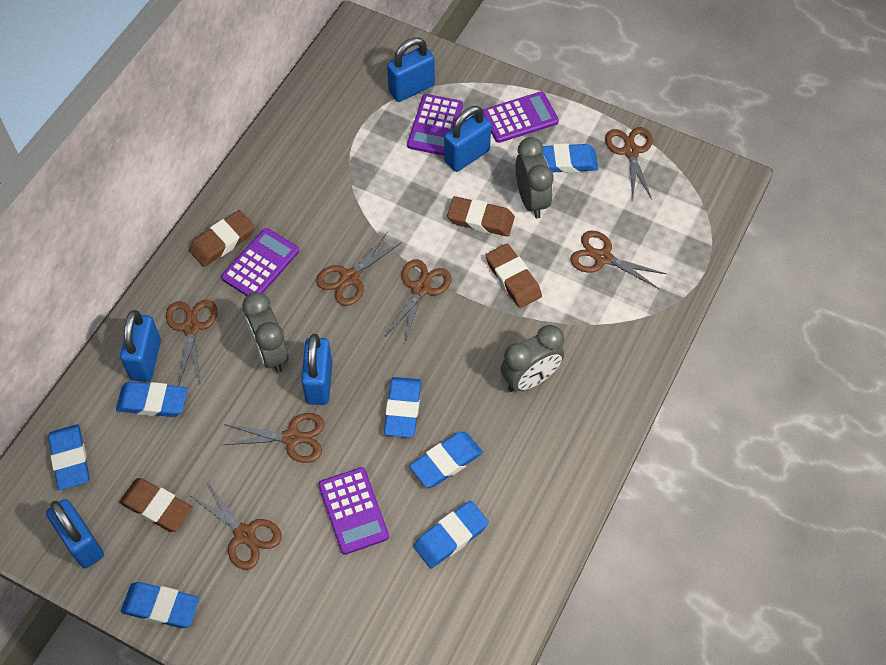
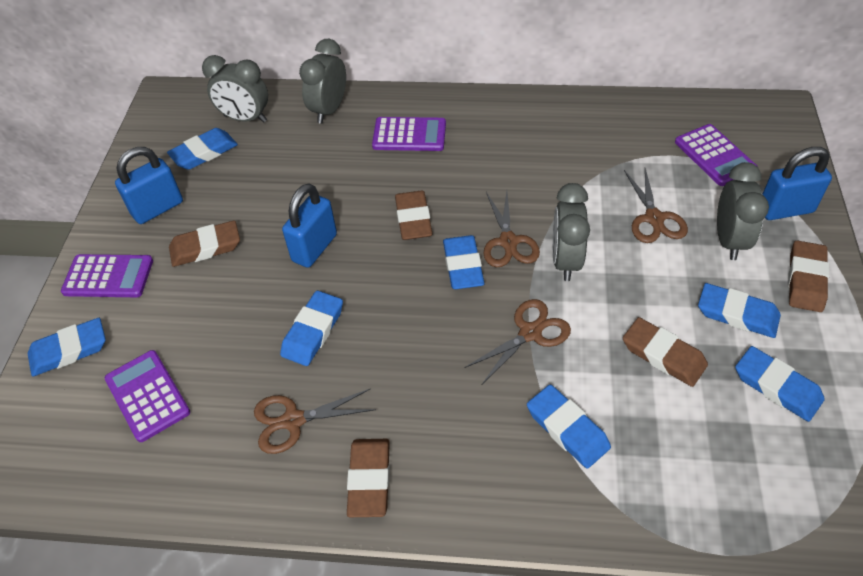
blue padlock: 5 -> 3
brown eraser: 4 -> 5
brown scissors: 7 -> 4
grey clock: 3 -> 4

